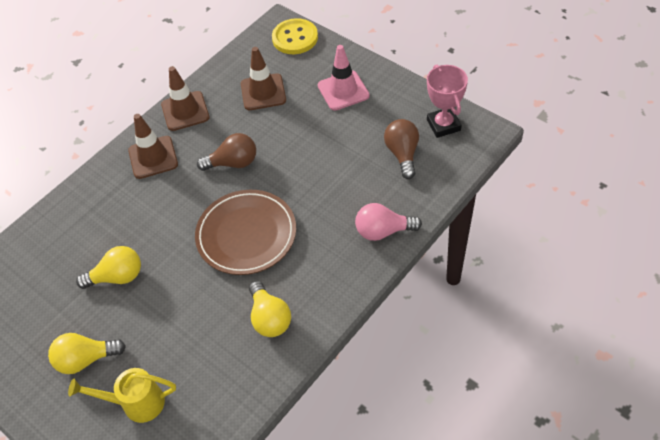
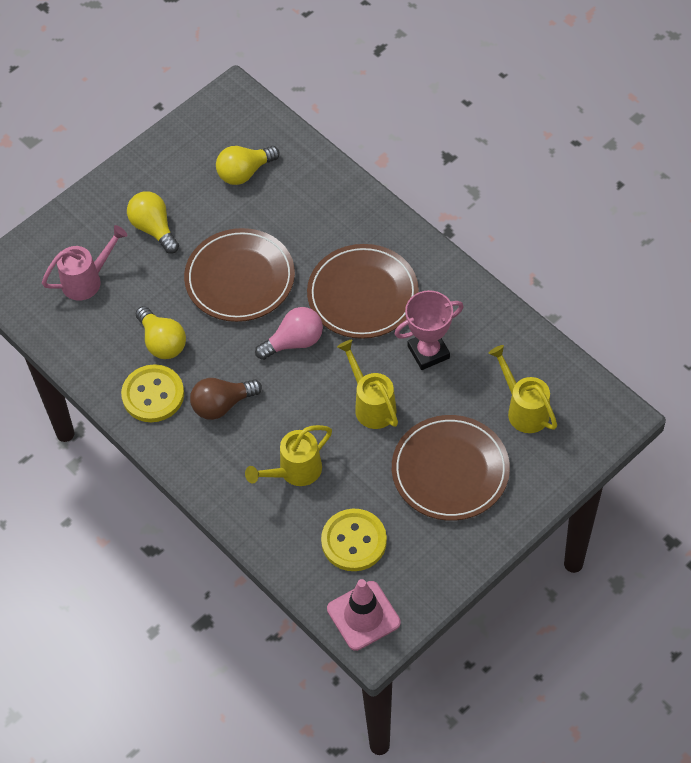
brown light bulb: 2 -> 1
brown plate: 1 -> 3
brown traffic cone: 3 -> 0
pink watering can: 0 -> 1
yellow button: 1 -> 2
yellow watering can: 1 -> 3

